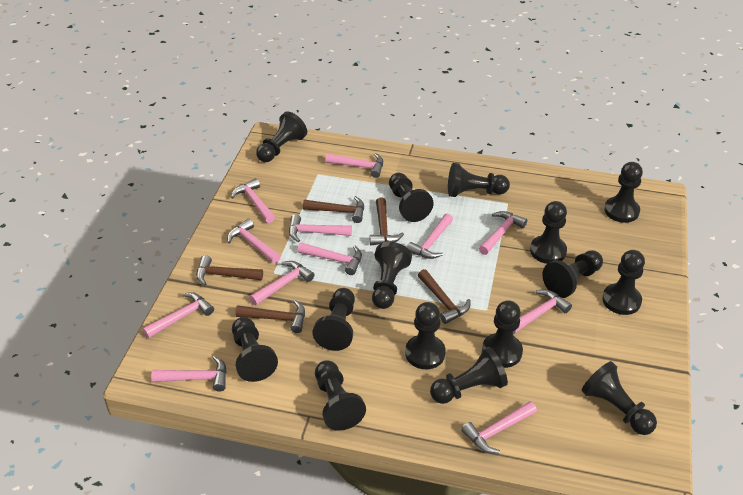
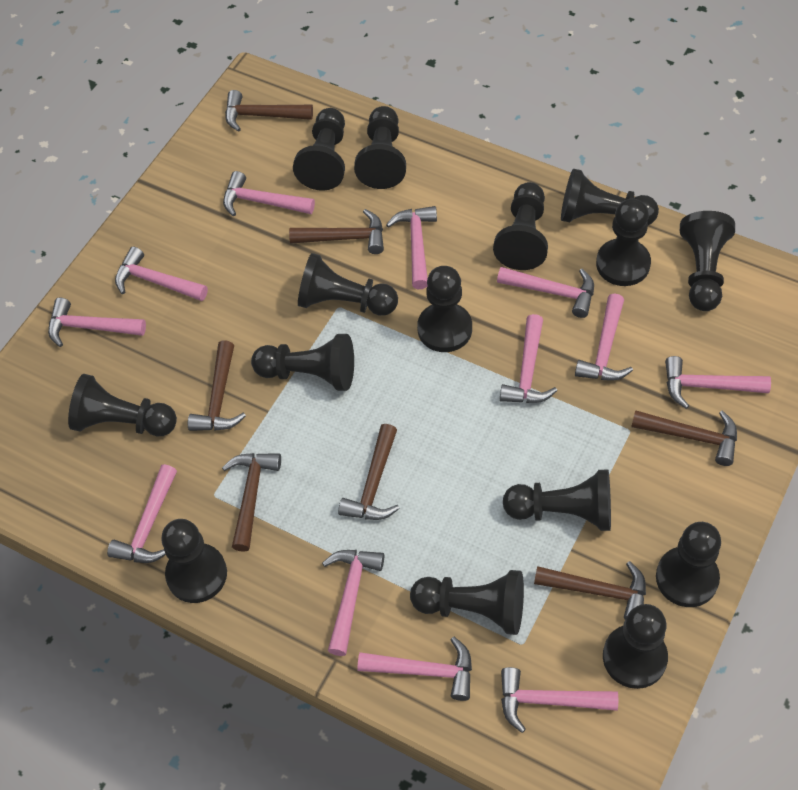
brown hammer: 5 -> 7

